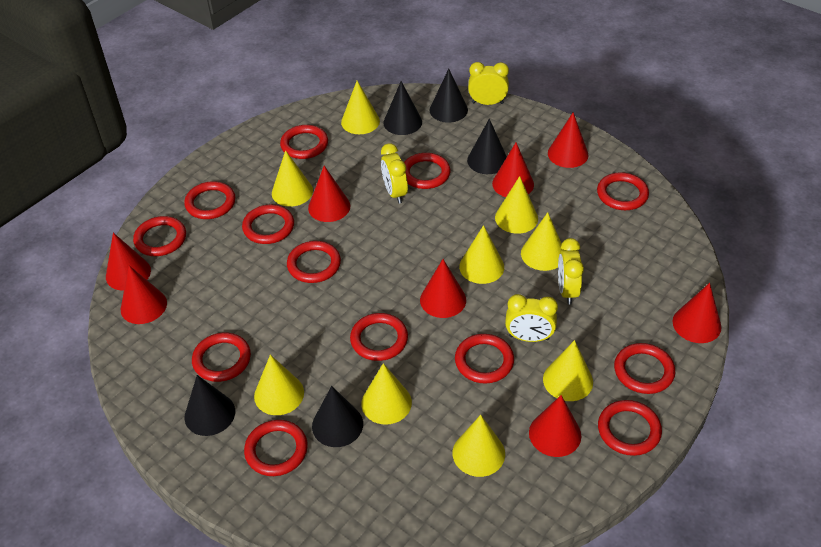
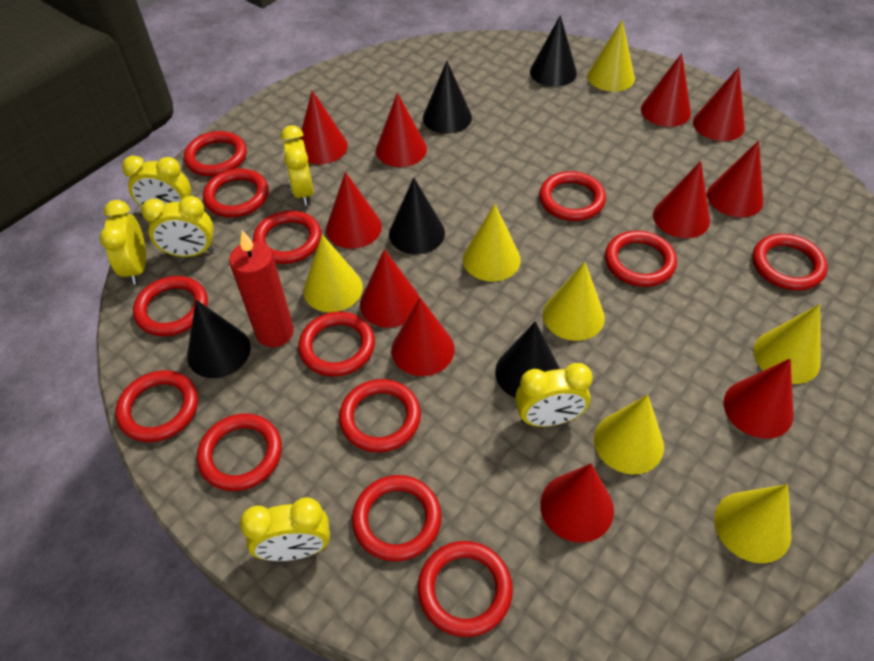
red candle: 0 -> 1
red cone: 8 -> 11
yellow clock: 4 -> 6
yellow cone: 9 -> 7

